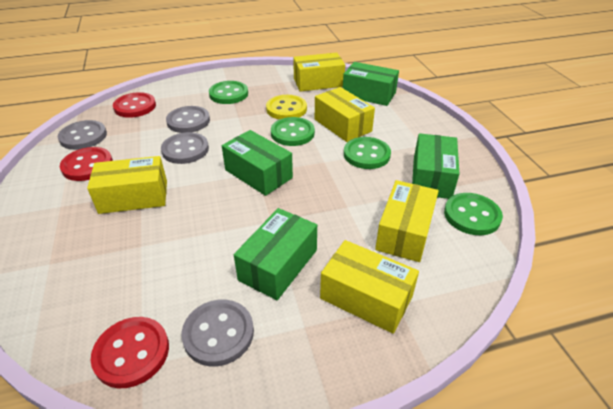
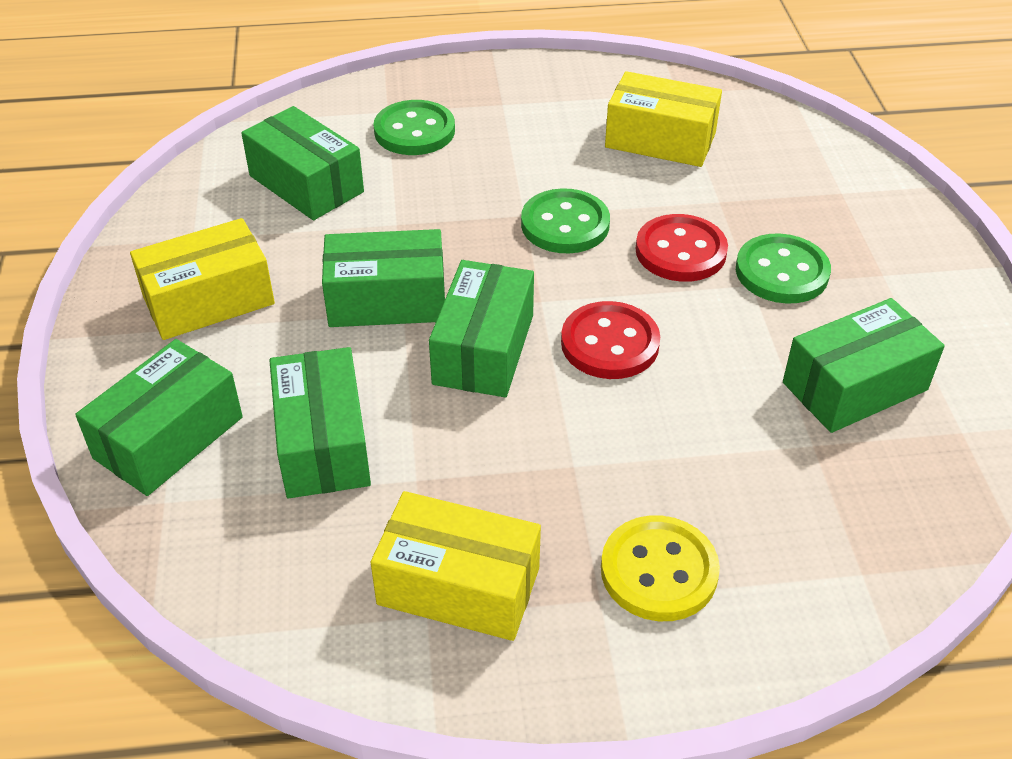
green box: 4 -> 6
green button: 4 -> 3
grey button: 4 -> 0
red button: 3 -> 2
yellow box: 5 -> 3

